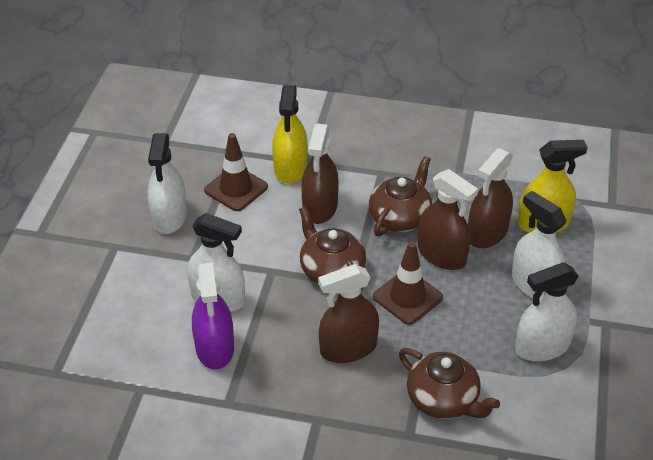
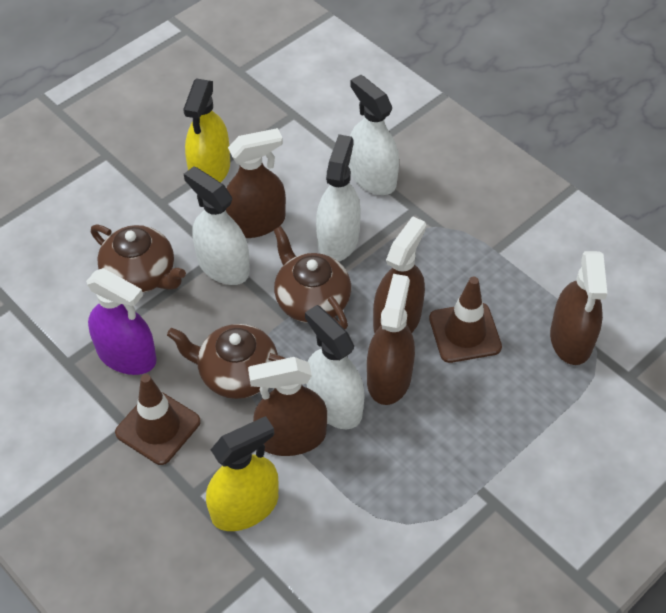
brown spray bottle: 4 -> 5

